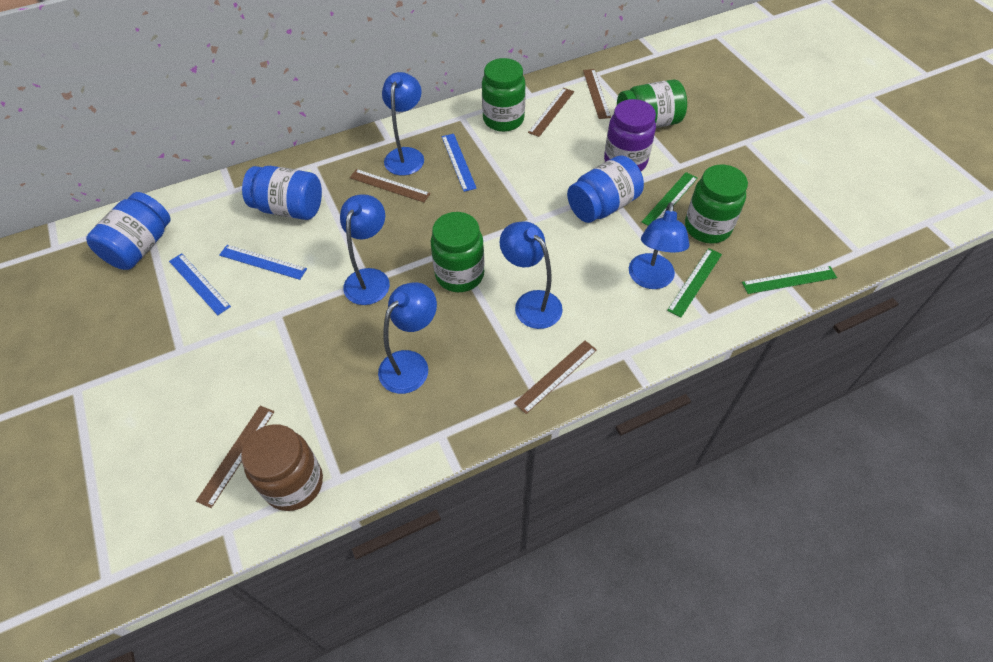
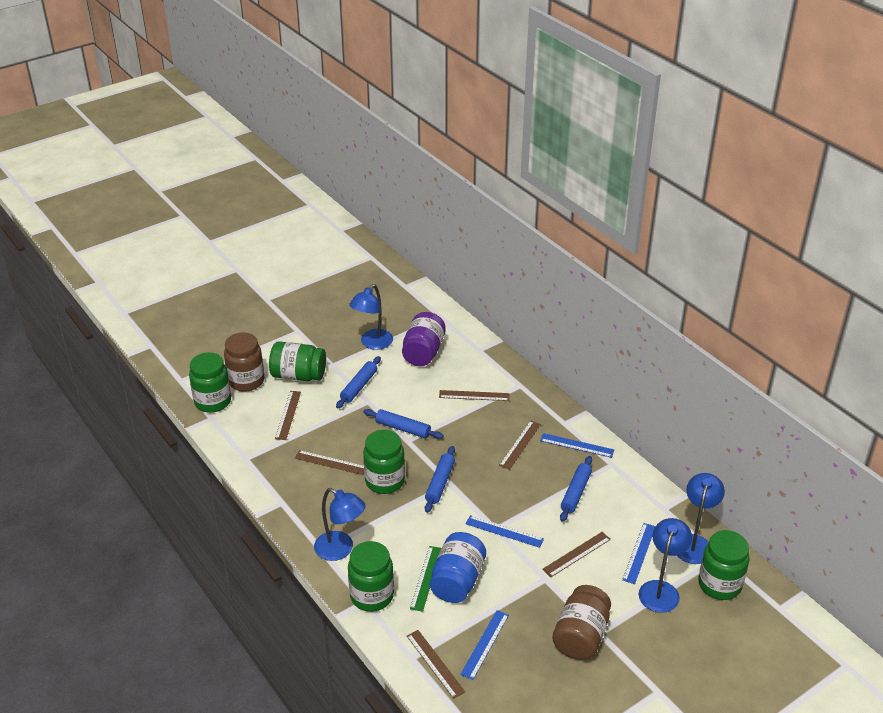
blue jar: 3 -> 1
blue lamp: 5 -> 4
blue rolling pin: 0 -> 4
blue ruler: 3 -> 4
brown jar: 1 -> 2
brown ruler: 5 -> 6
green jar: 4 -> 5
green ruler: 3 -> 1

